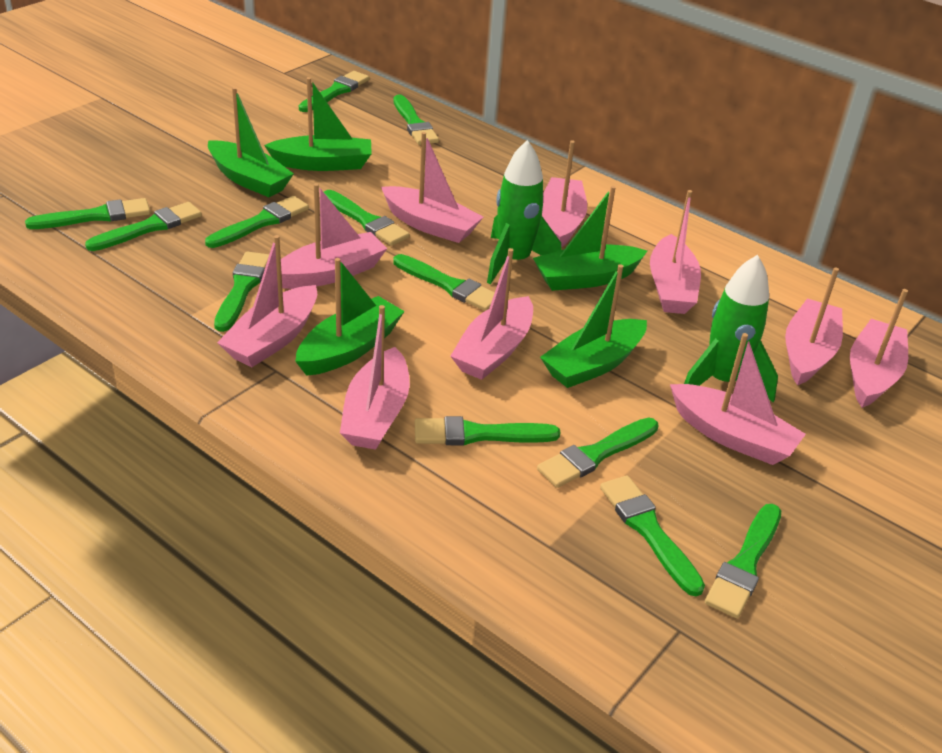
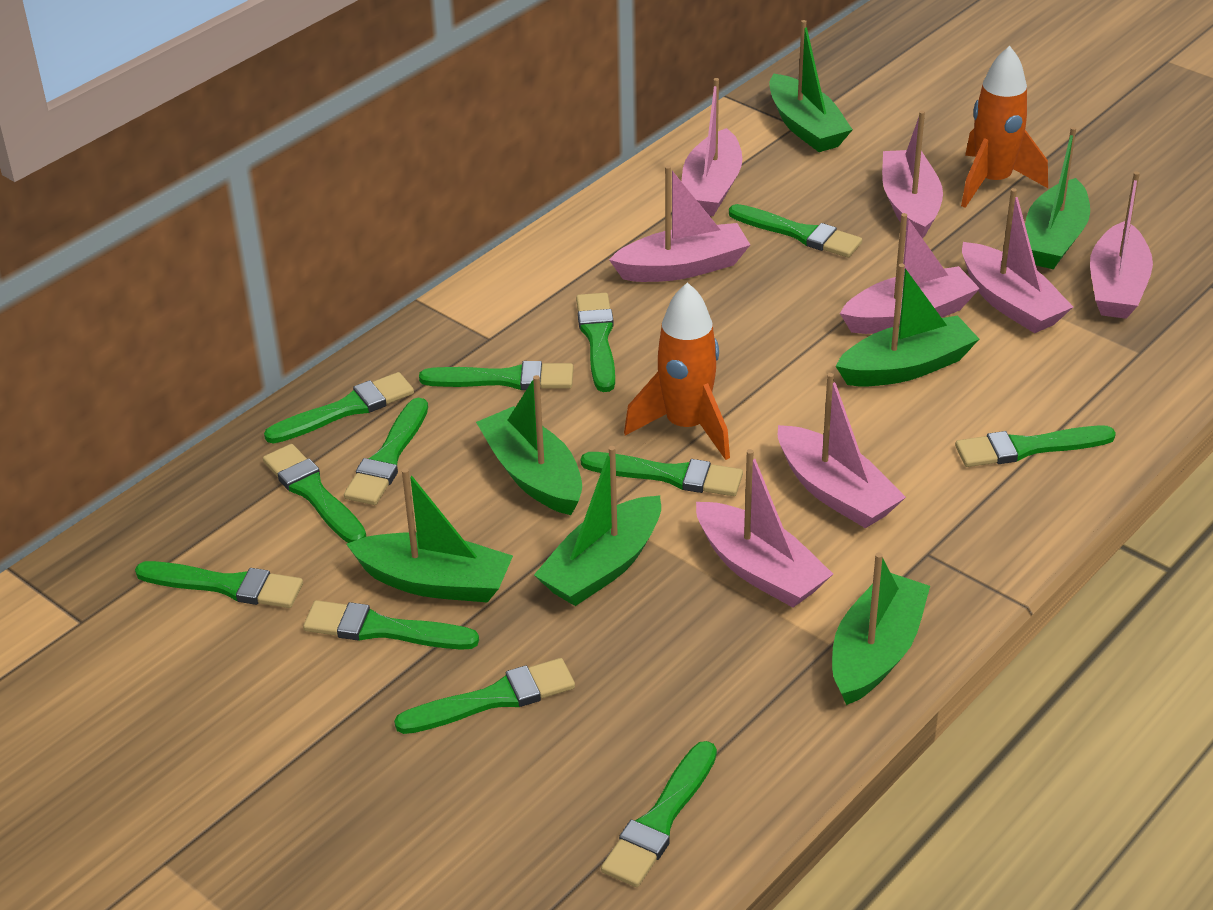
green boat: 5 -> 7
green rocket: 2 -> 0
orange rocket: 0 -> 2
pink boat: 10 -> 8

